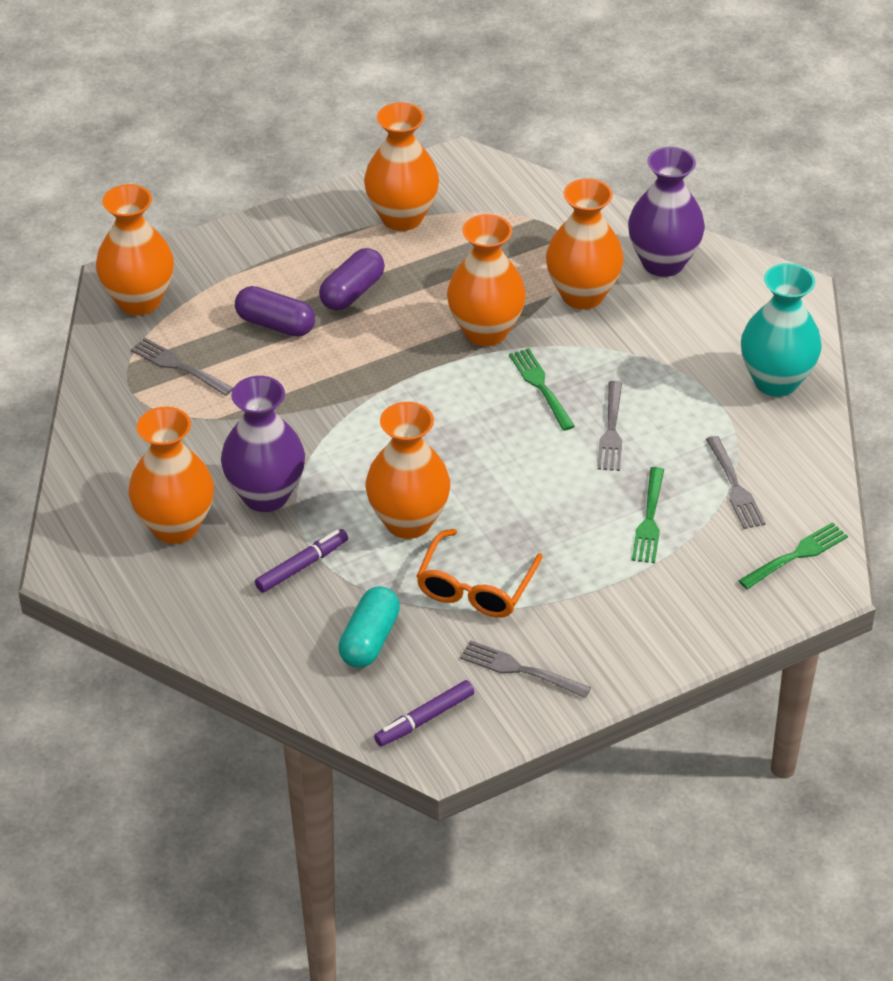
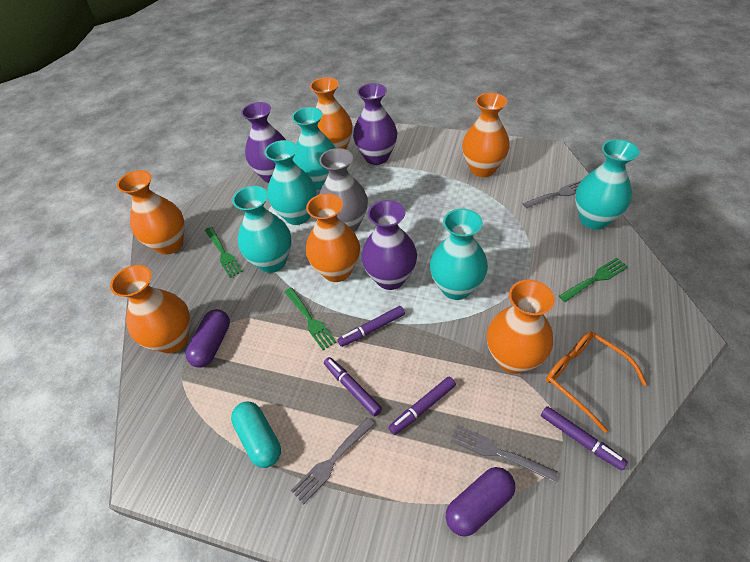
grey fork: 4 -> 3
grey vase: 0 -> 1
purple marker: 2 -> 4
purple vase: 2 -> 3
turquoise vase: 1 -> 5

